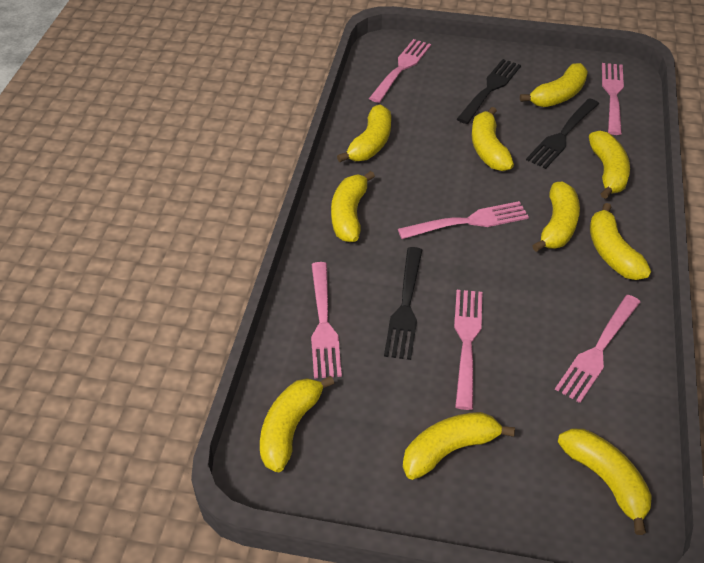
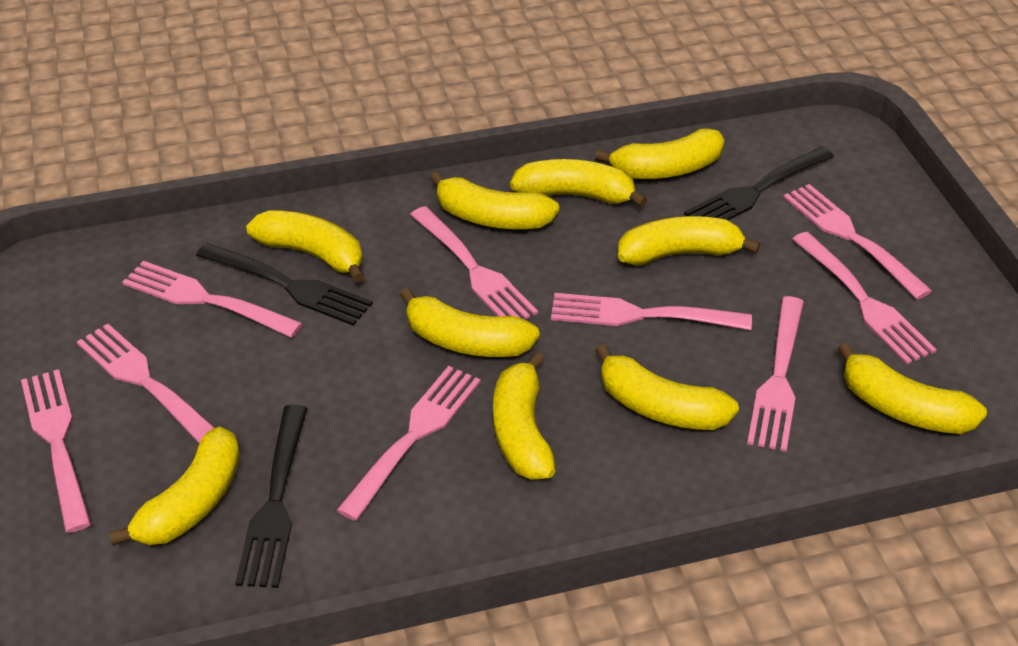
pink fork: 6 -> 9

